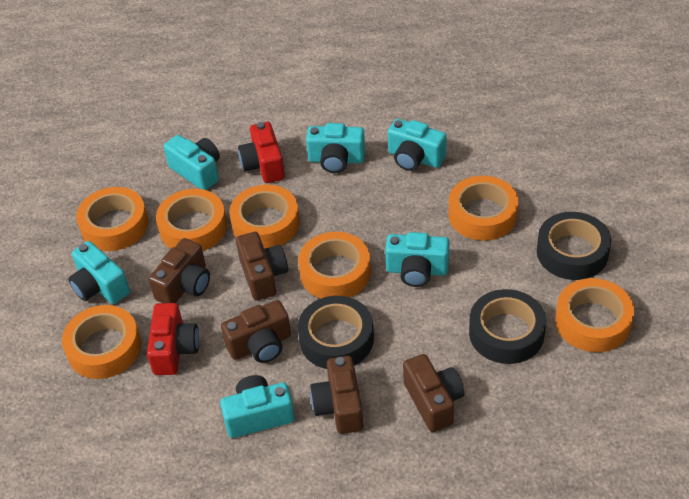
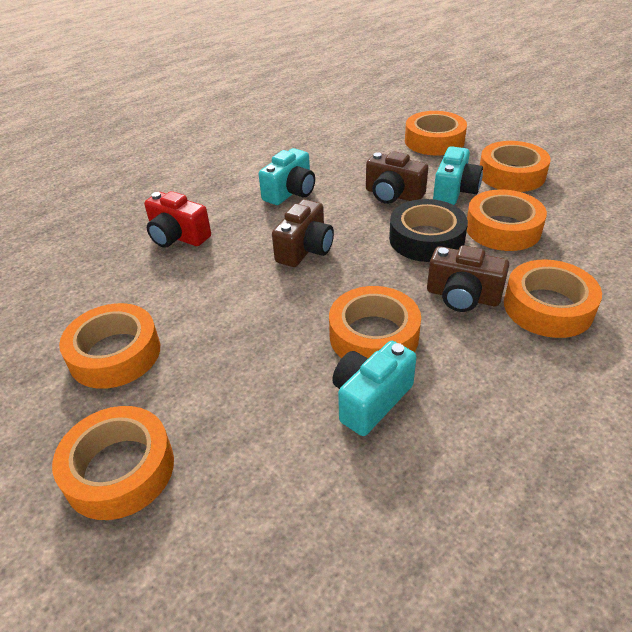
black tape: 3 -> 1
brown camera: 5 -> 3
red camera: 2 -> 1
turquoise camera: 6 -> 3

